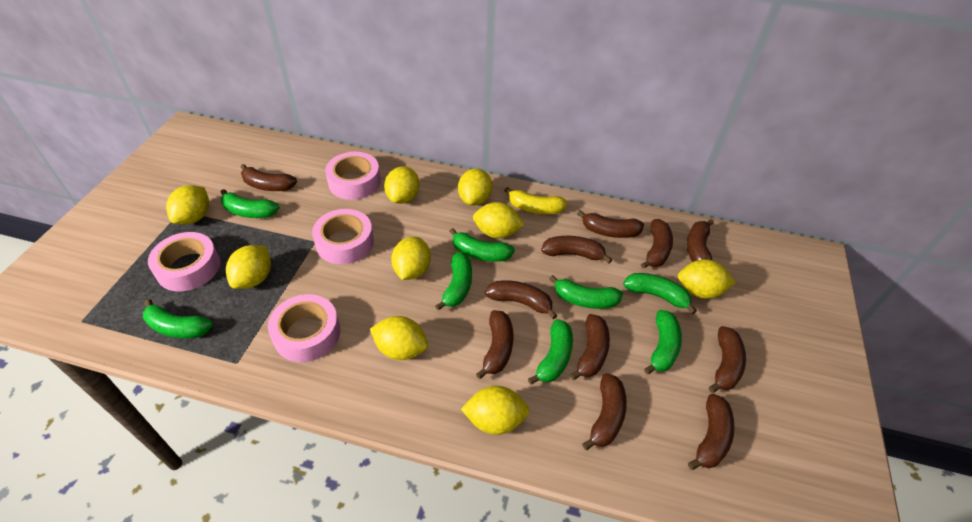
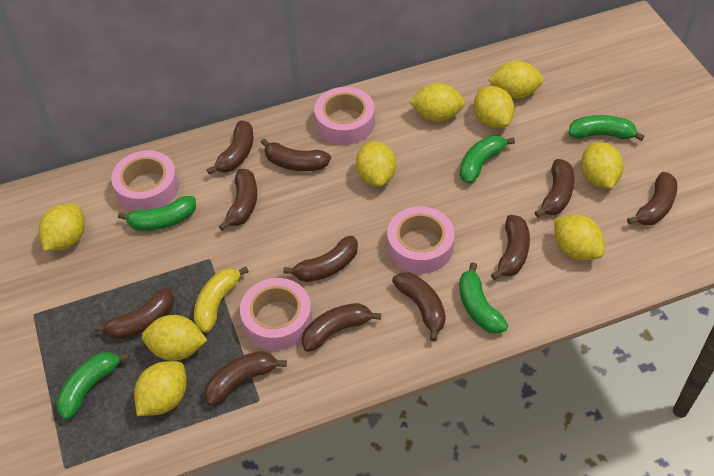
green banana: 8 -> 5

